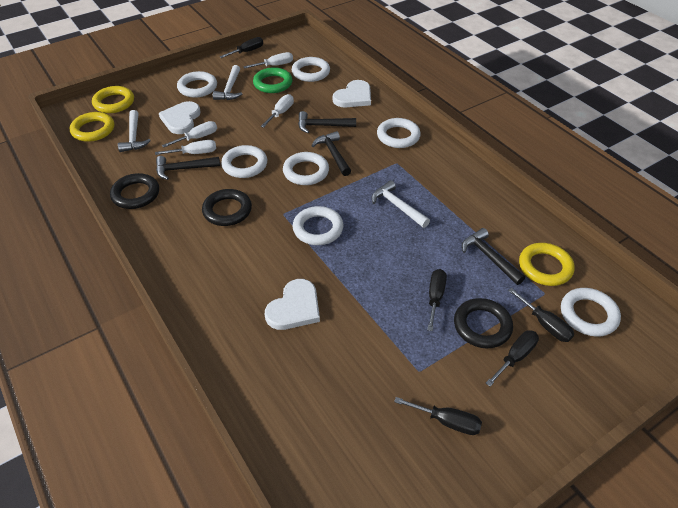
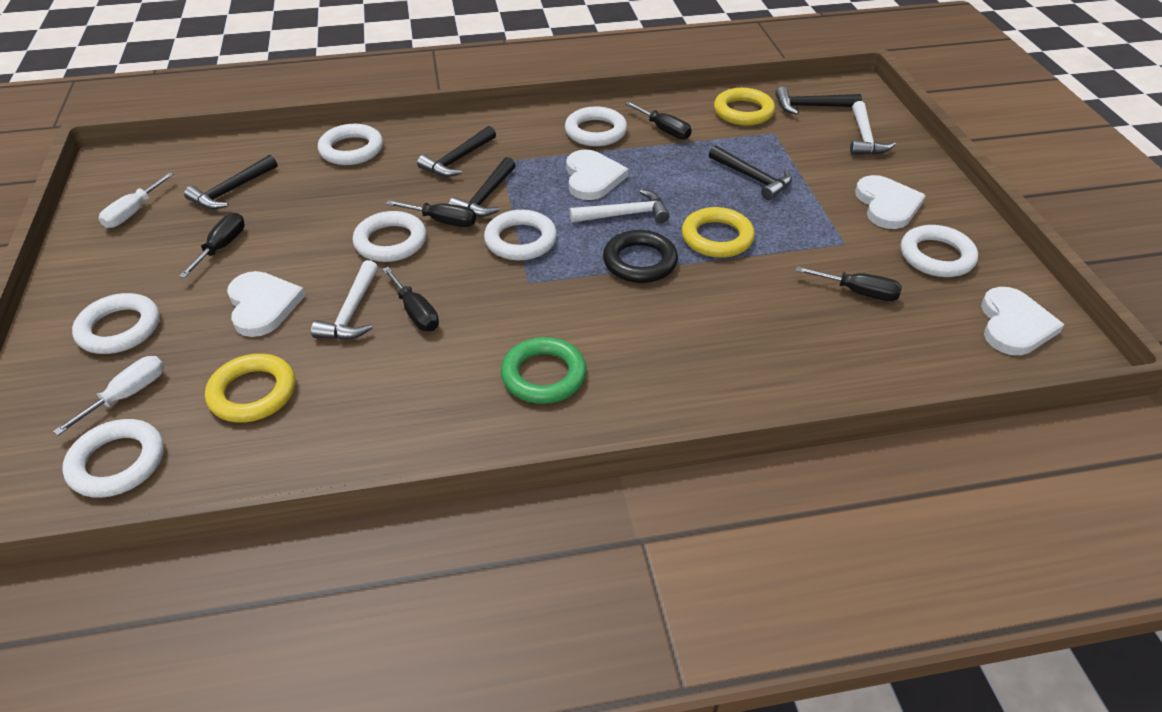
black hammer: 4 -> 5
black ring: 3 -> 1
white heart: 3 -> 4
white screwdriver: 4 -> 2

